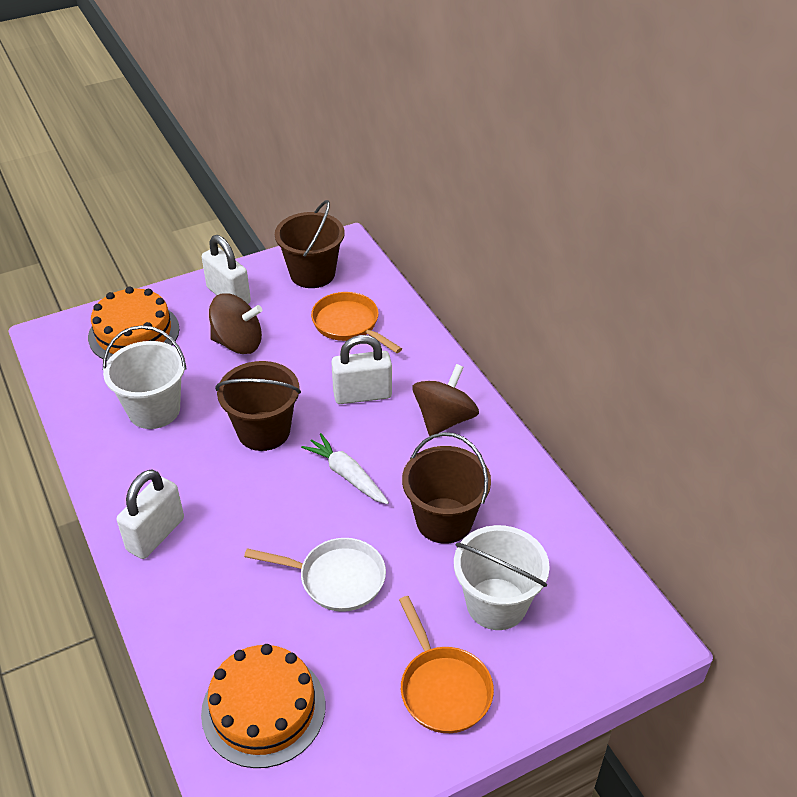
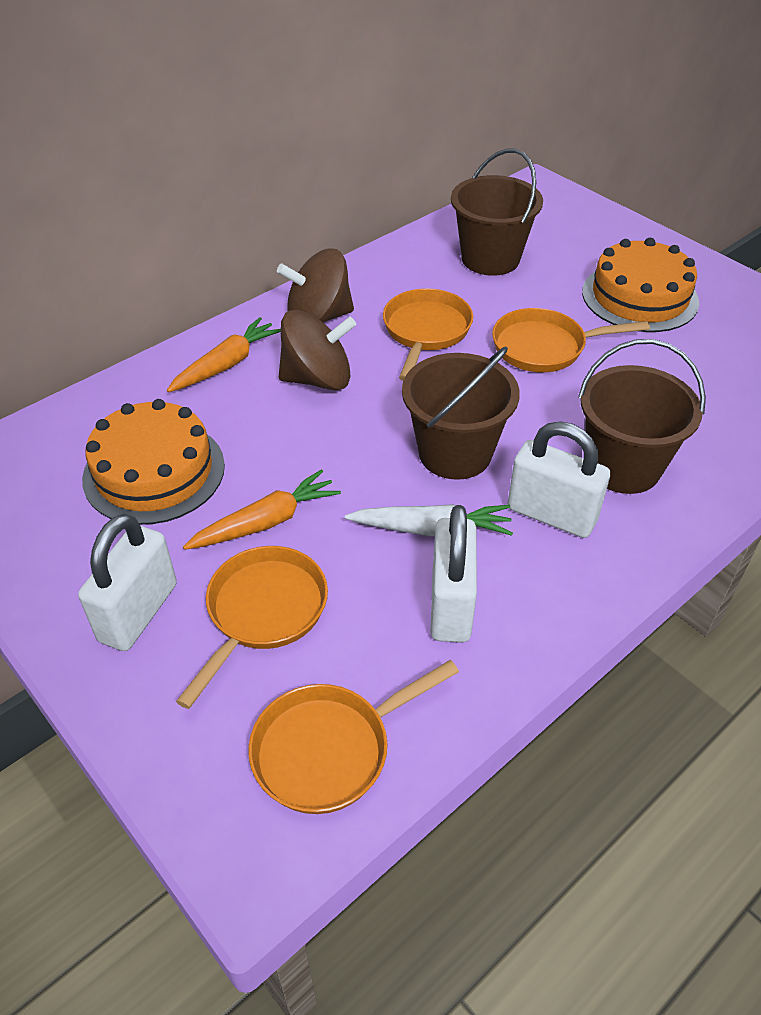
orange carrot: 0 -> 2
orange pan: 2 -> 4
white bucket: 2 -> 0
white pan: 1 -> 0

